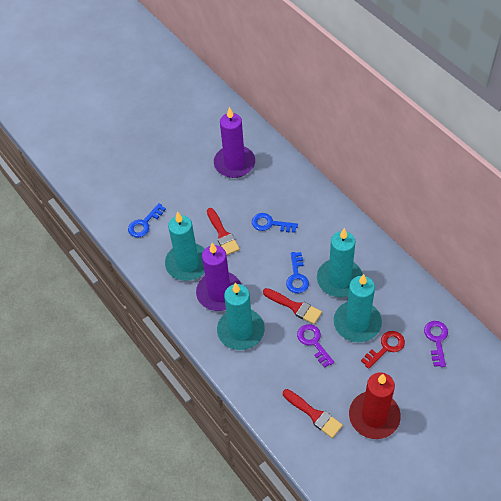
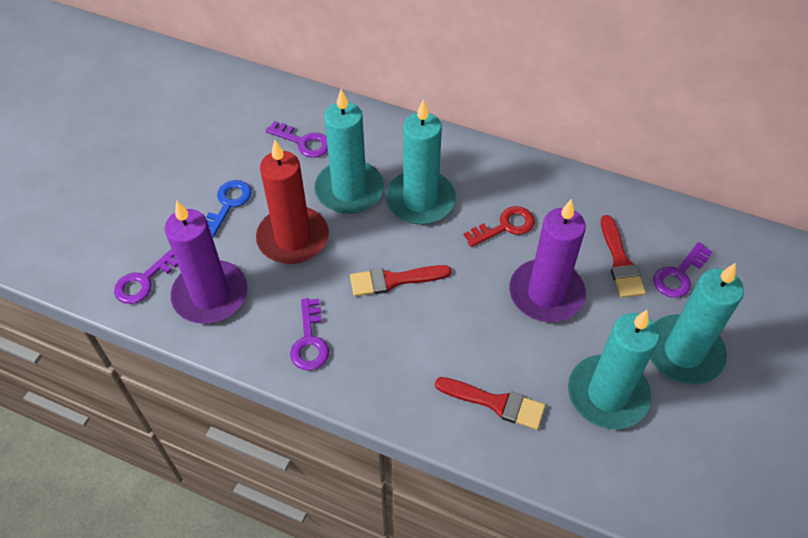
blue key: 3 -> 1
purple key: 2 -> 4

